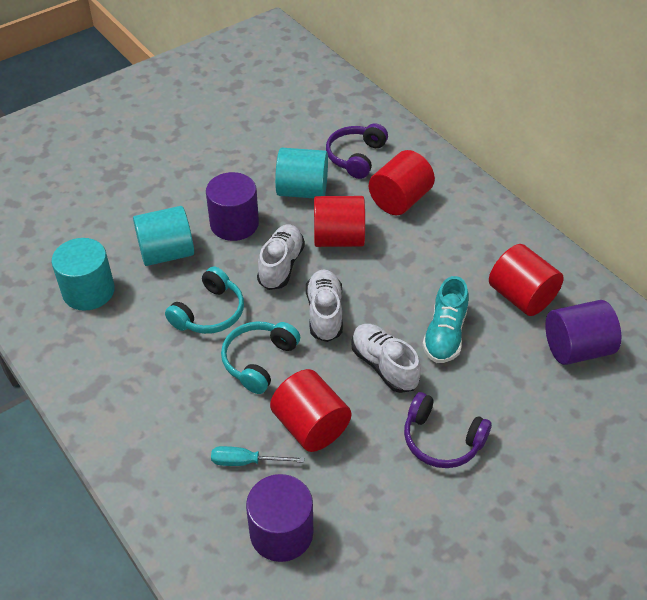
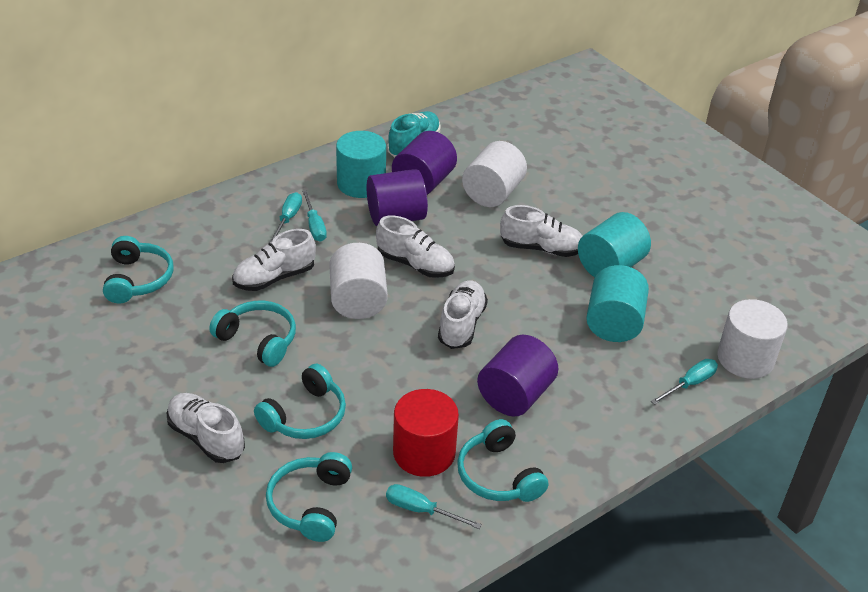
purple headphones: 2 -> 0
red cylinder: 4 -> 1
turquoise headphones: 2 -> 5
turquoise screwdriver: 1 -> 4
white cylinder: 0 -> 3
white shoe: 3 -> 5

